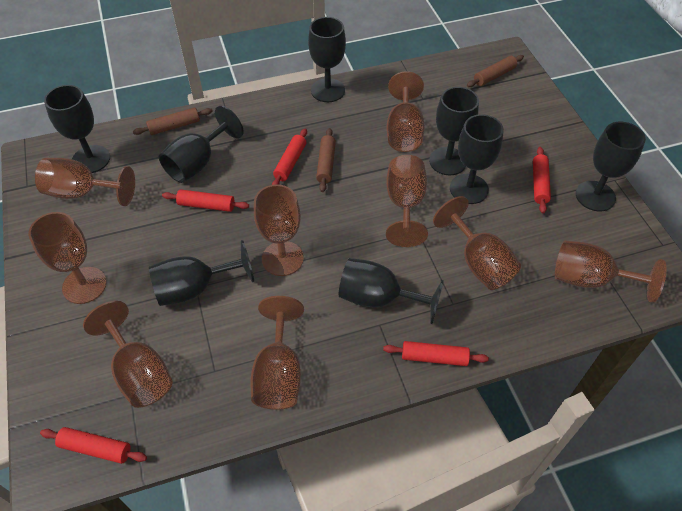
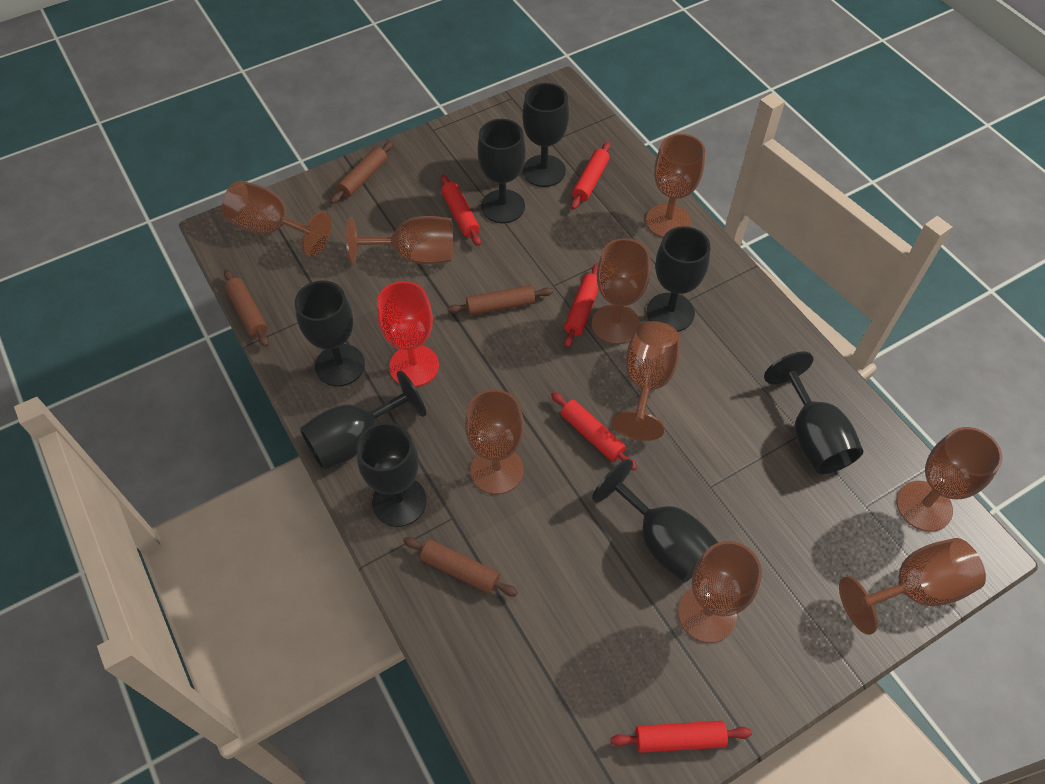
brown rolling pin: 3 -> 4
red goblet: 0 -> 1

